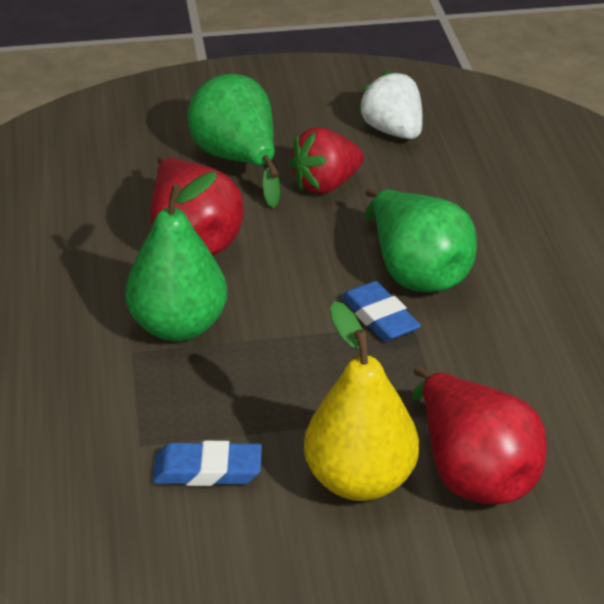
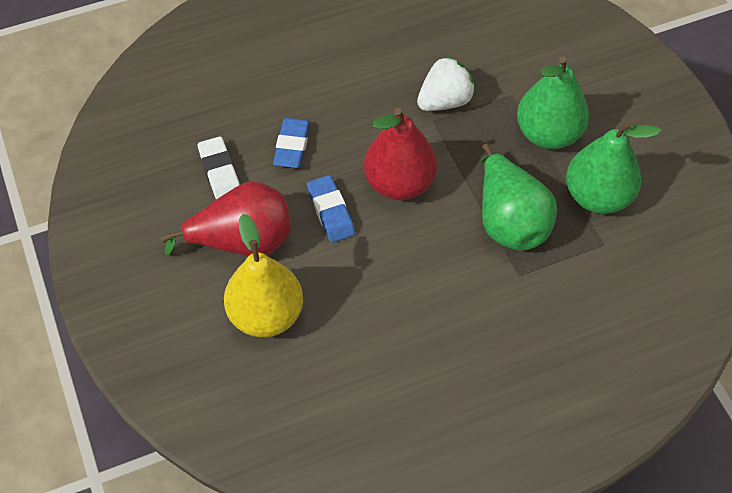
red strawberry: 1 -> 0
white eraser: 0 -> 1

